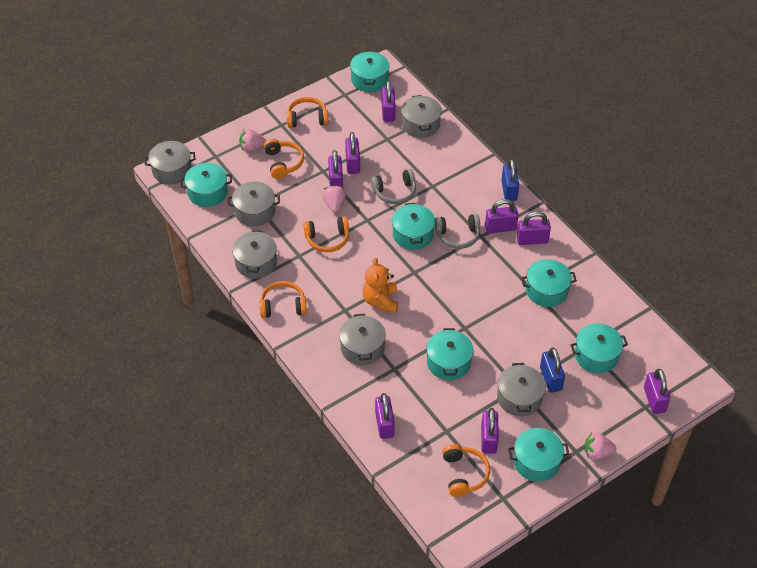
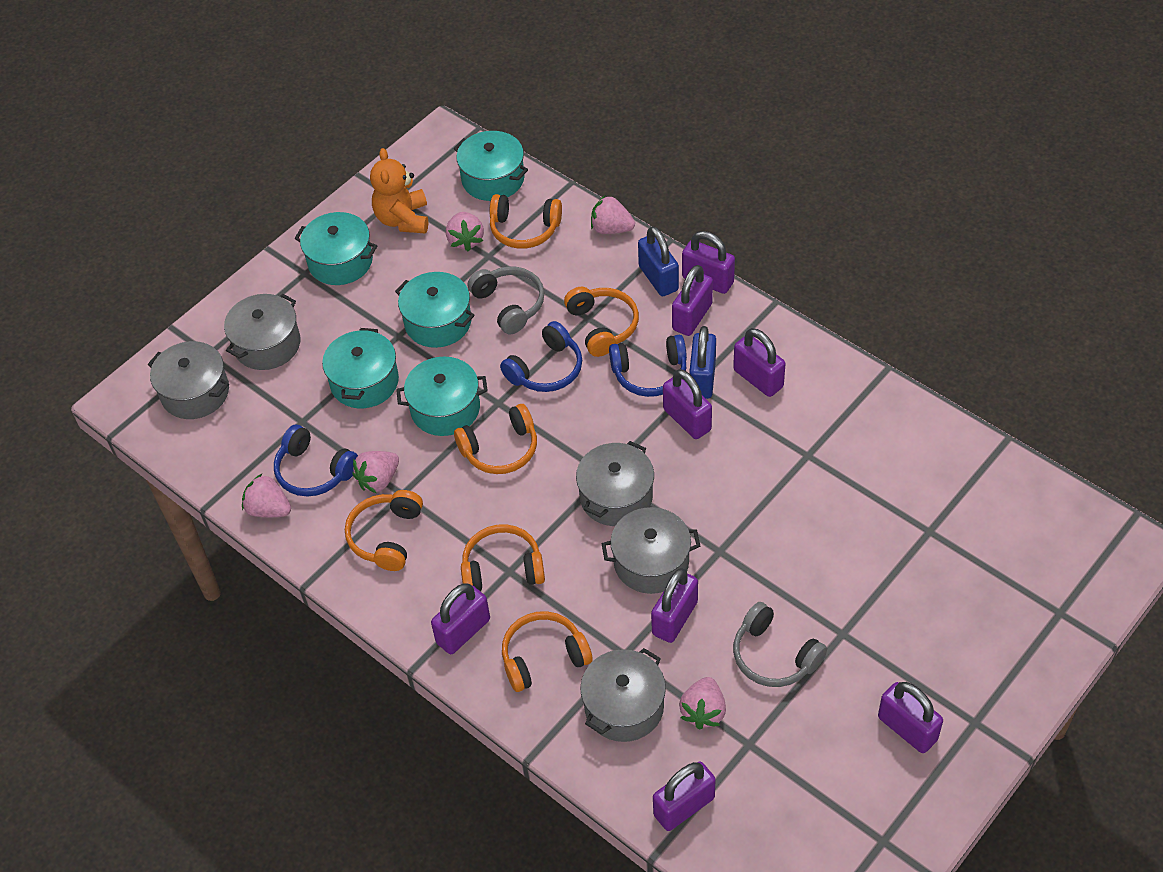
blue headphones: 0 -> 3
grey pot: 6 -> 5
orange headphones: 5 -> 6
pink strawberry: 3 -> 5
turquoise pot: 7 -> 5

